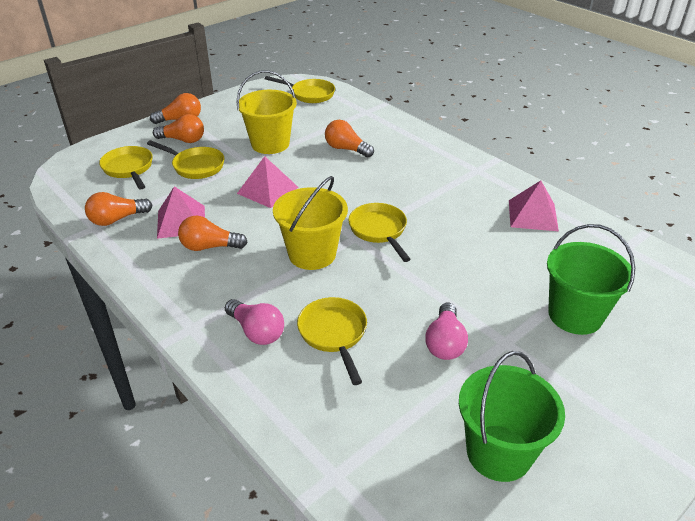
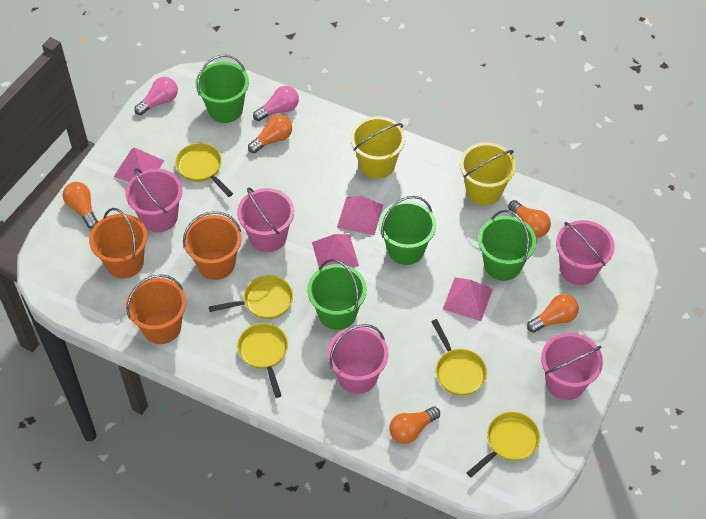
green bucket: 2 -> 4
orange bucket: 0 -> 3
pink bucket: 0 -> 5
pink pyramid: 3 -> 4

